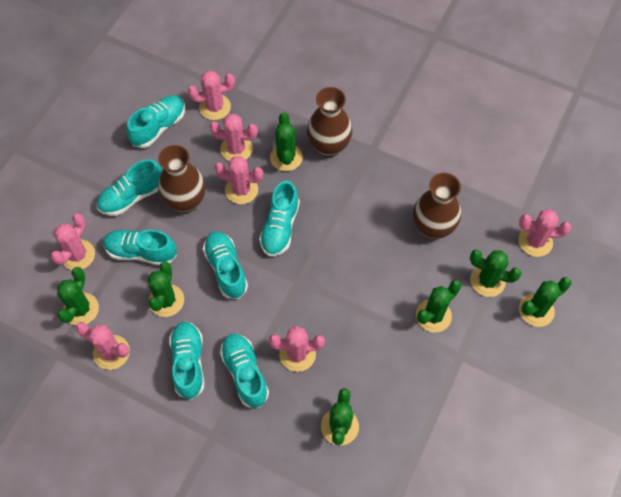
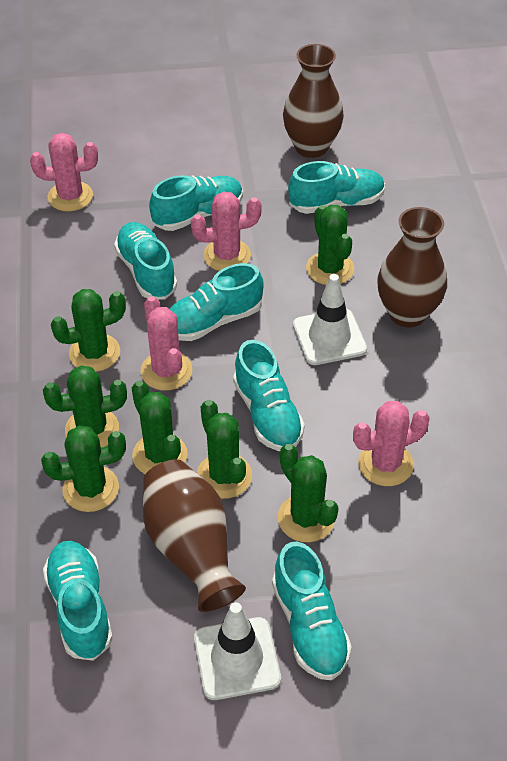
pink cactus: 7 -> 4
white traffic cone: 0 -> 2

